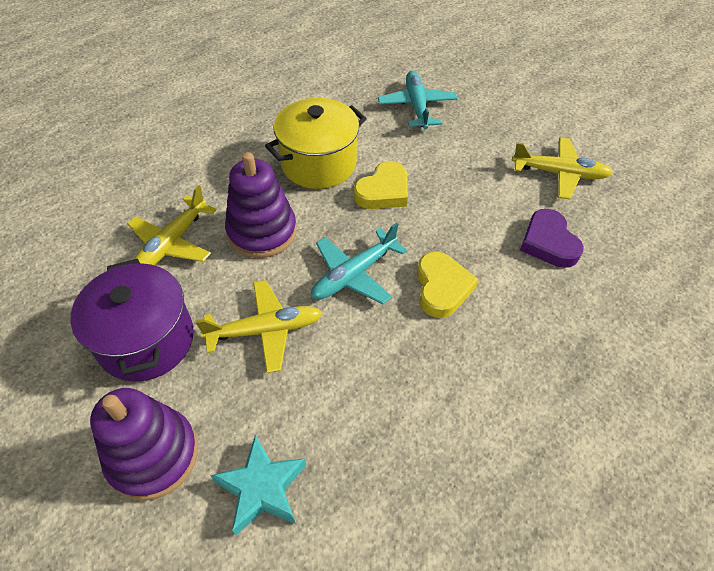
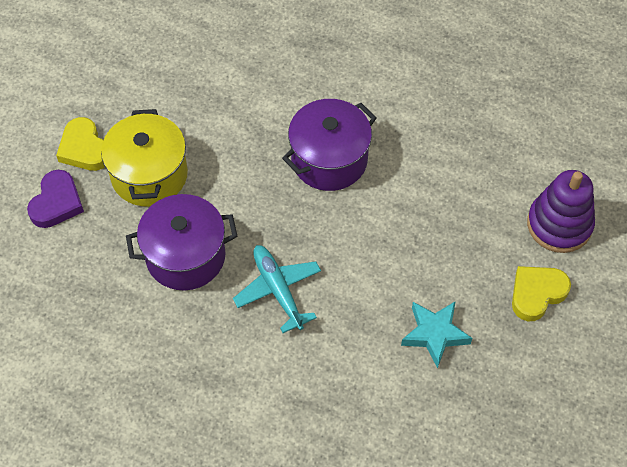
purple pot: 1 -> 2
purple stacking toy: 2 -> 1
turquoise plane: 2 -> 1
yellow plane: 3 -> 0

